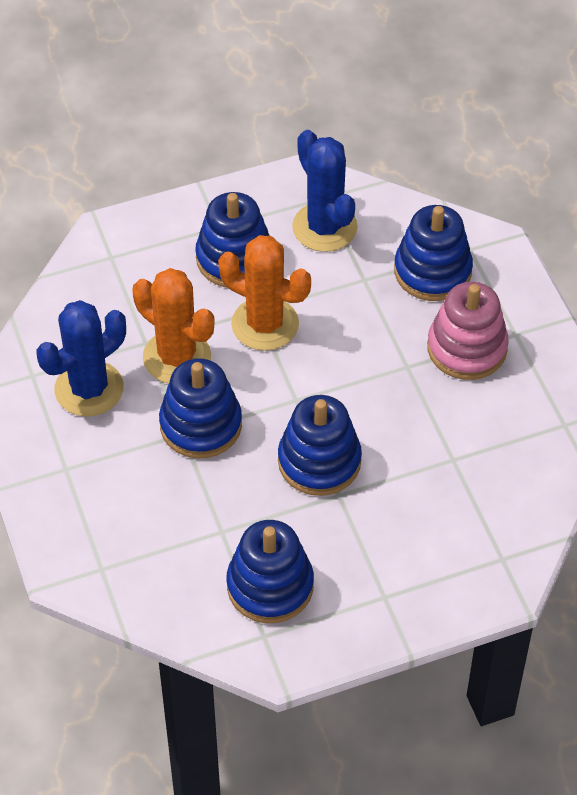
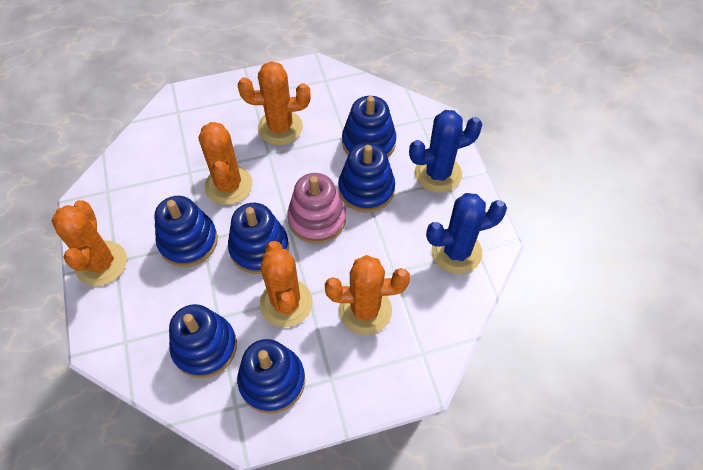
blue stacking toy: 5 -> 6
orange cactus: 2 -> 5

